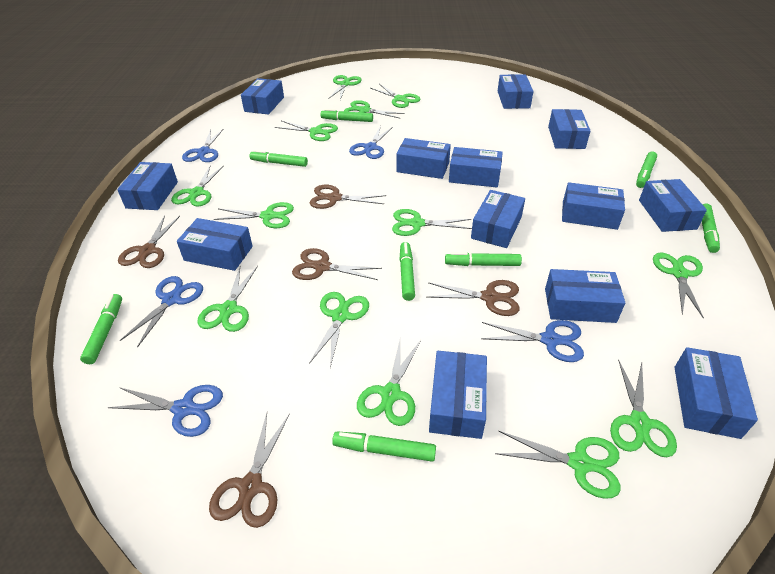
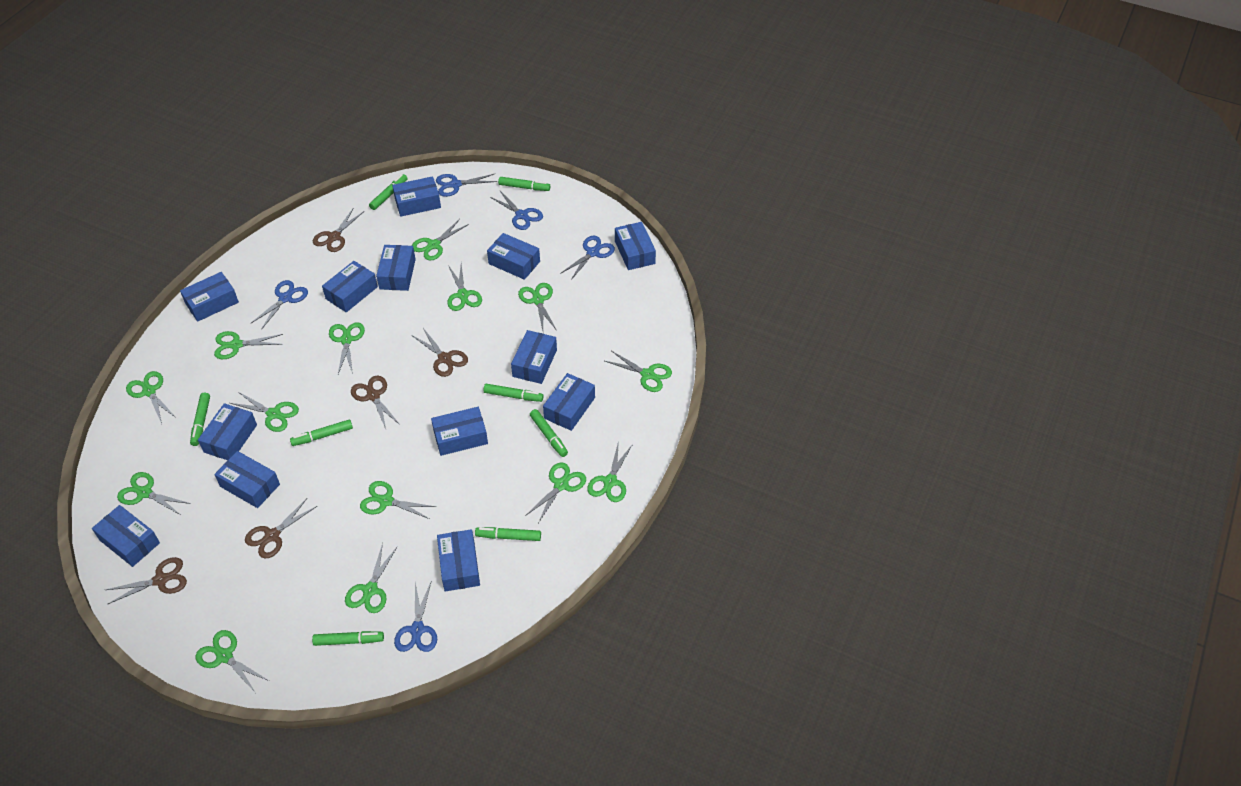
green scissors: 13 -> 14

